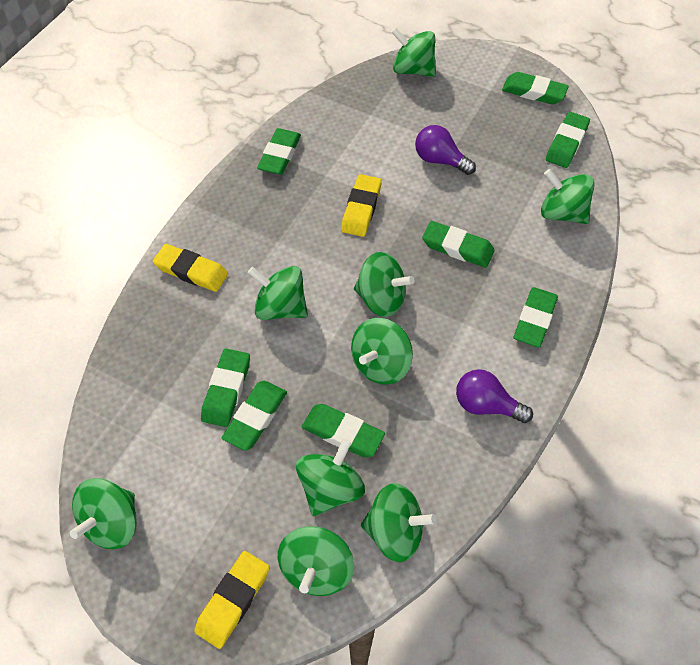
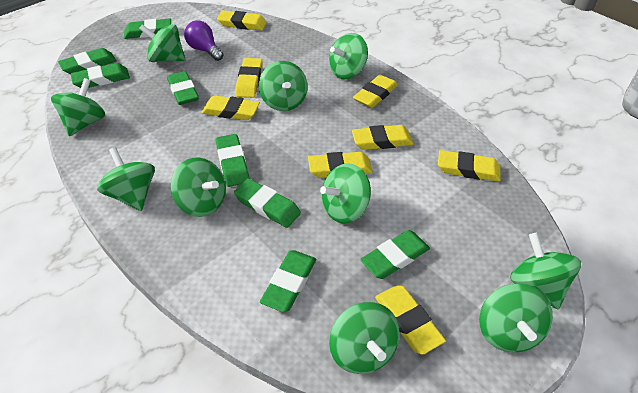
green spinning top: 9 -> 10
purple light bulb: 2 -> 1
yellow eraser: 3 -> 8

